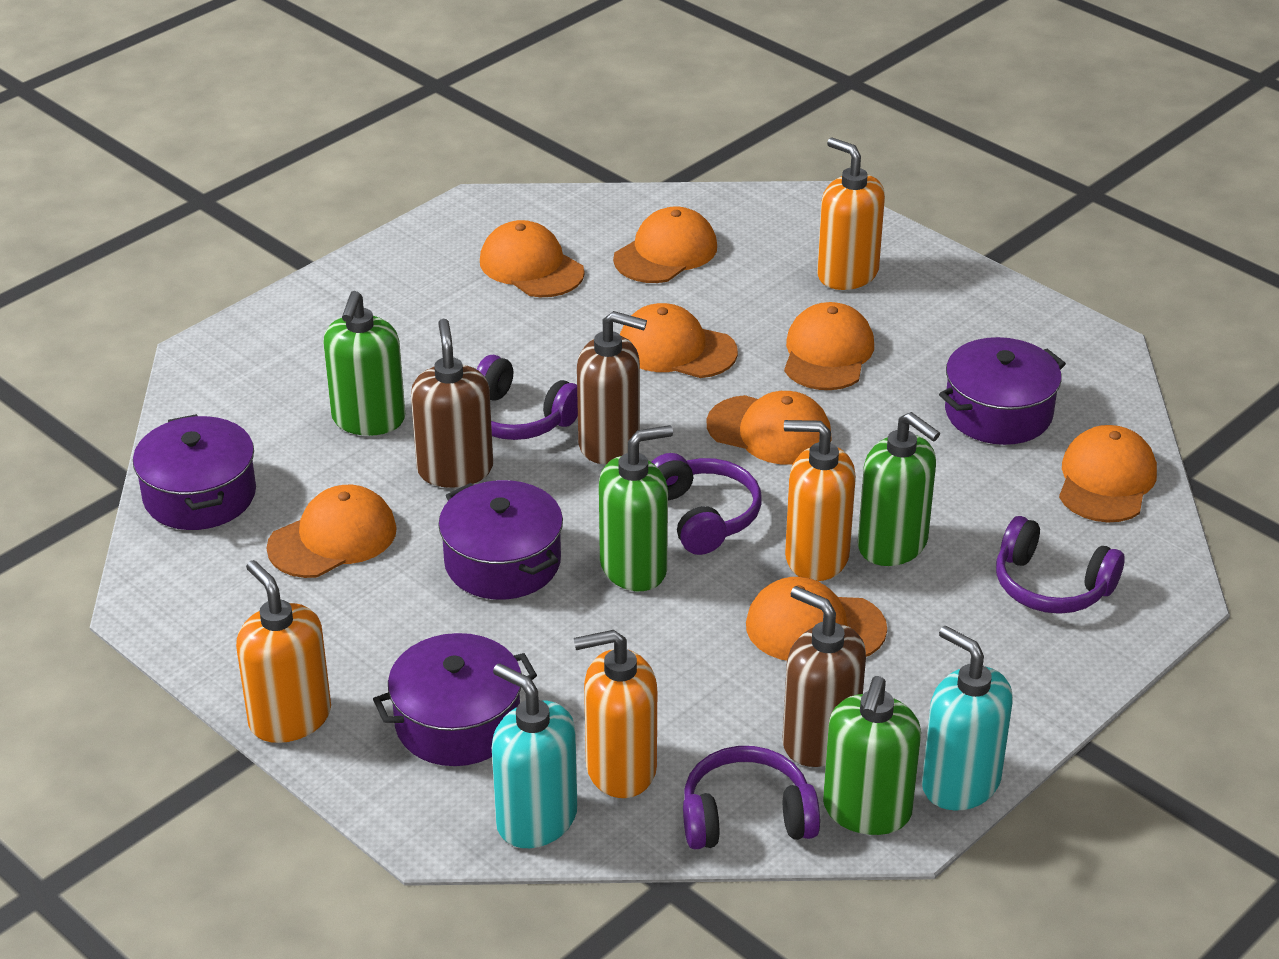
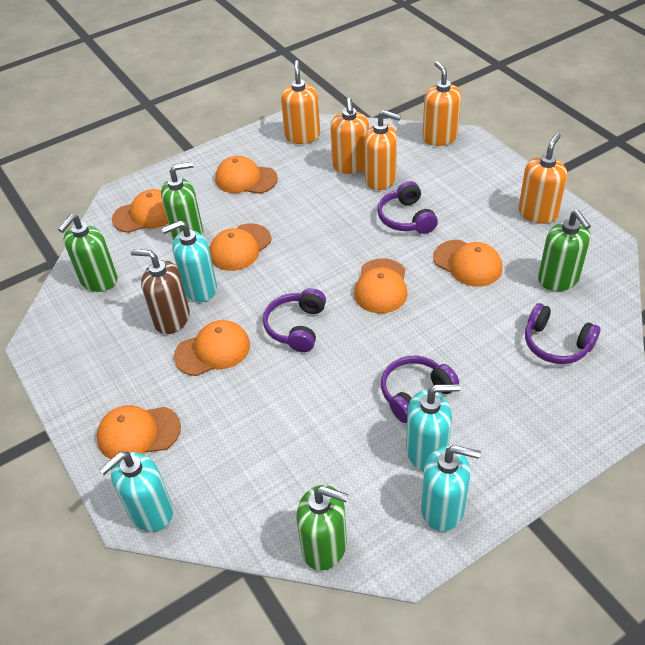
brown soap dispenser: 3 -> 1
orange cap: 8 -> 7
orange soap dispenser: 4 -> 5
purple pot: 4 -> 0
turquoise soap dispenser: 2 -> 4

